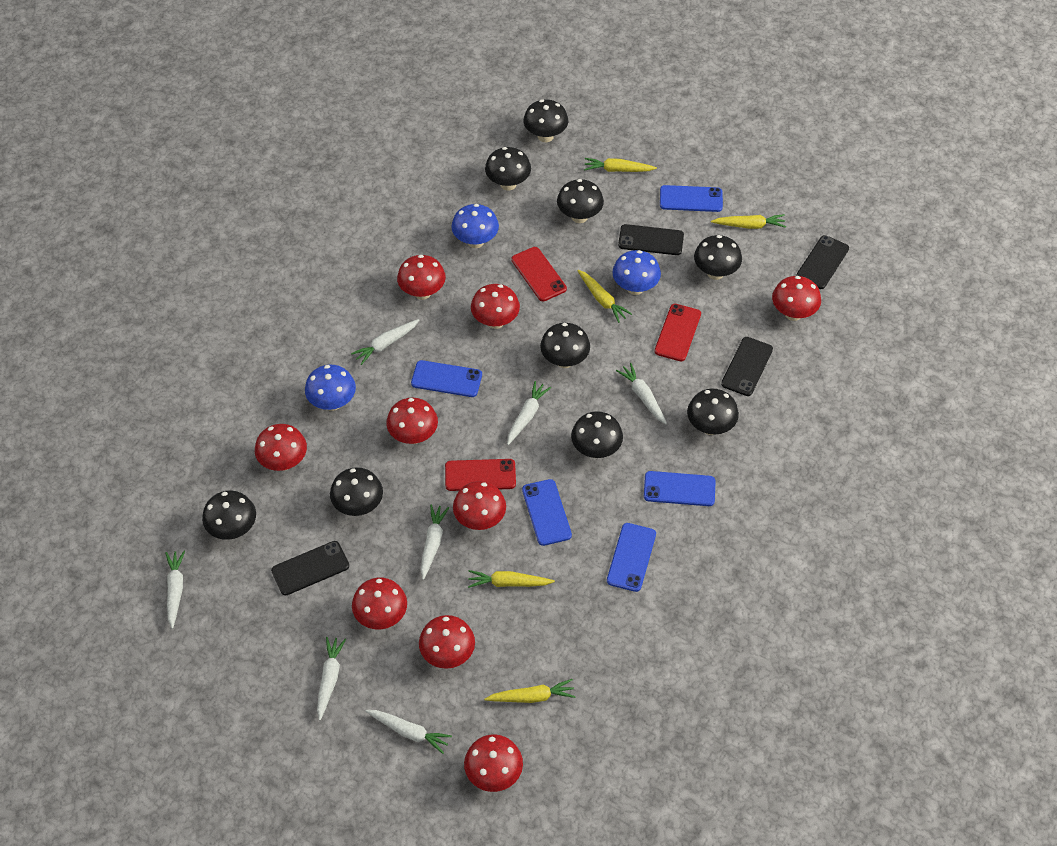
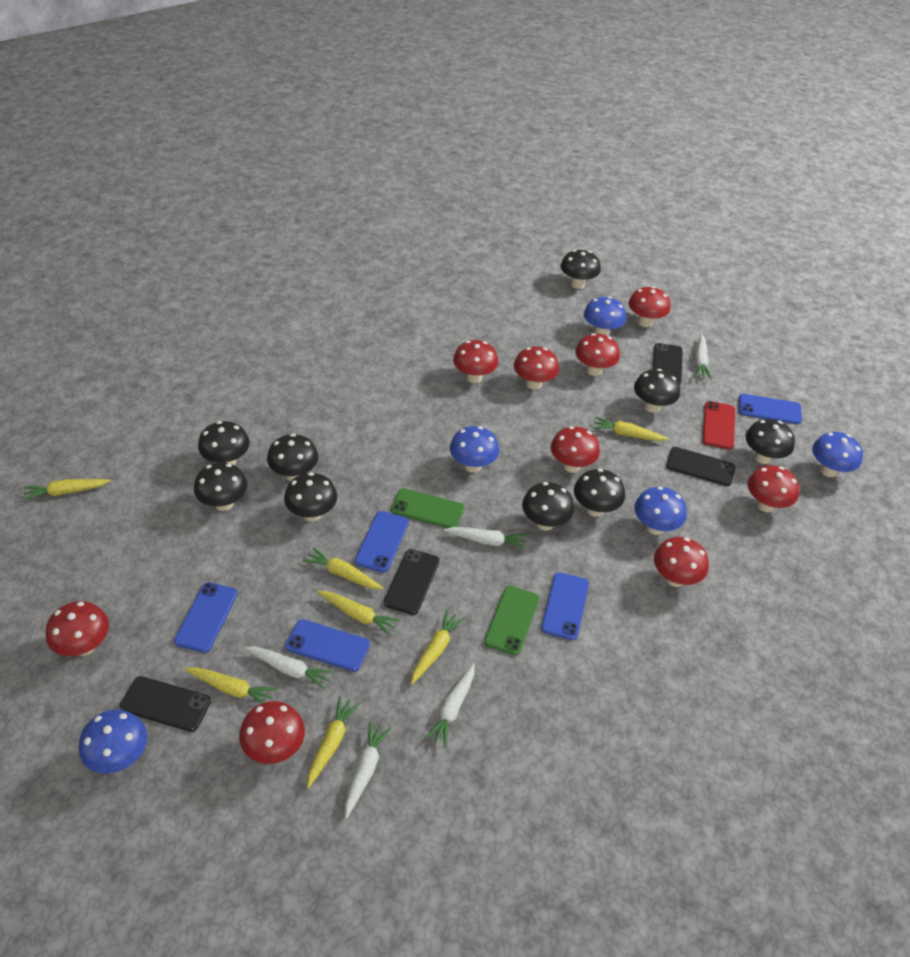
blue mushroom: 3 -> 5
green phone: 0 -> 2
red phone: 3 -> 1
white carrot: 7 -> 5
yellow carrot: 5 -> 7

